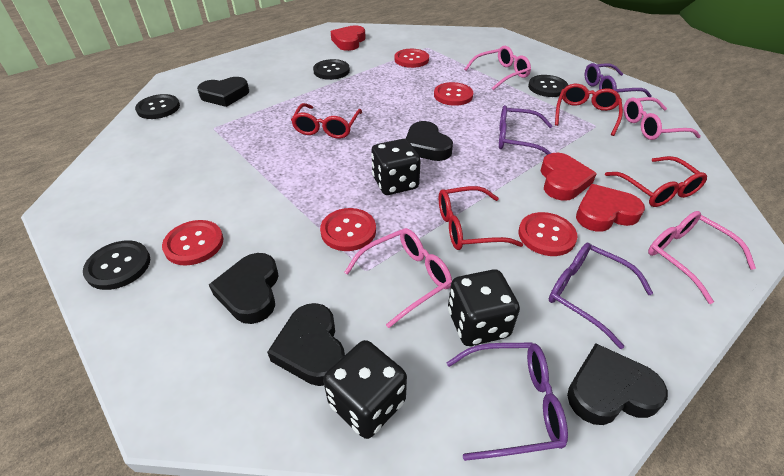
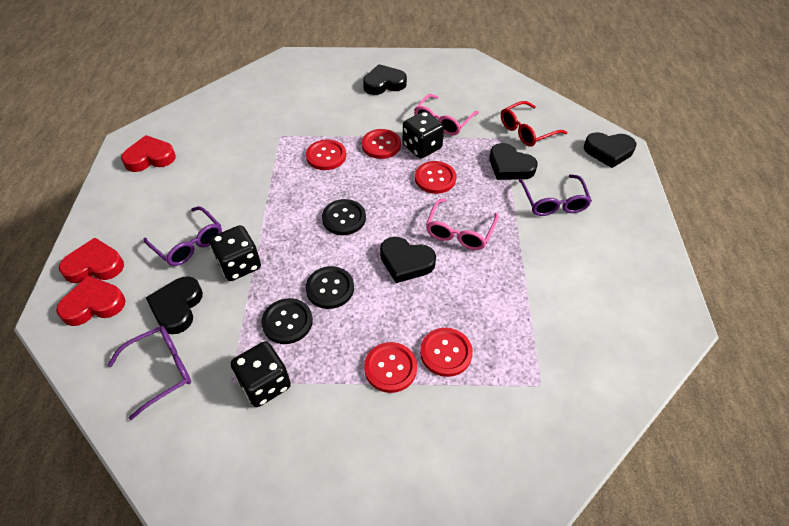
black button: 4 -> 3
pink glasses: 4 -> 2
purple glasses: 4 -> 3
red glasses: 4 -> 1

